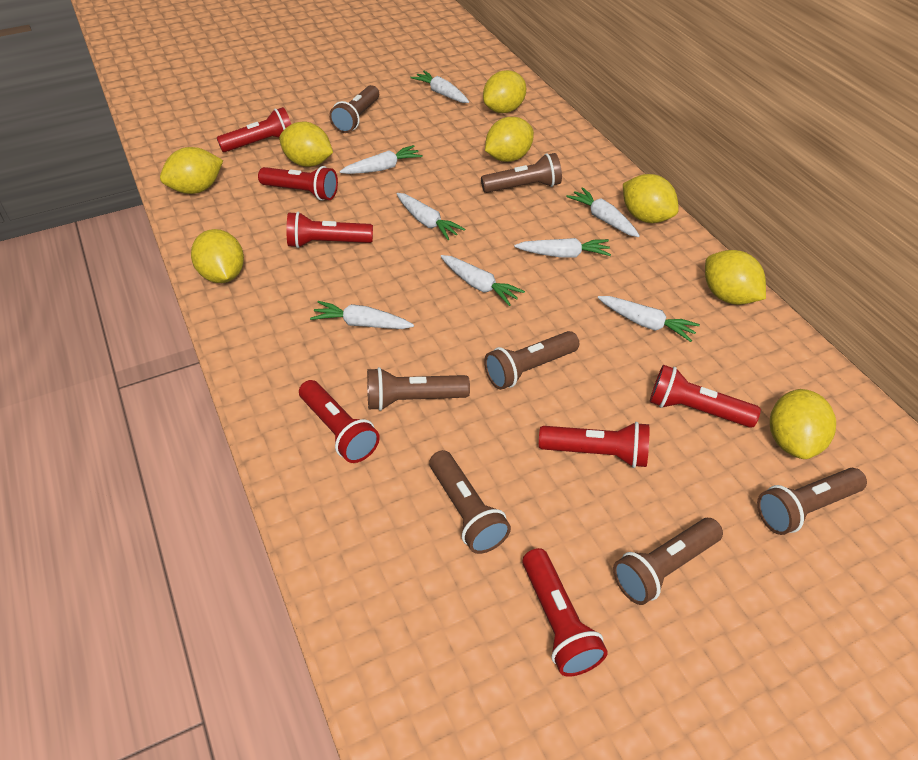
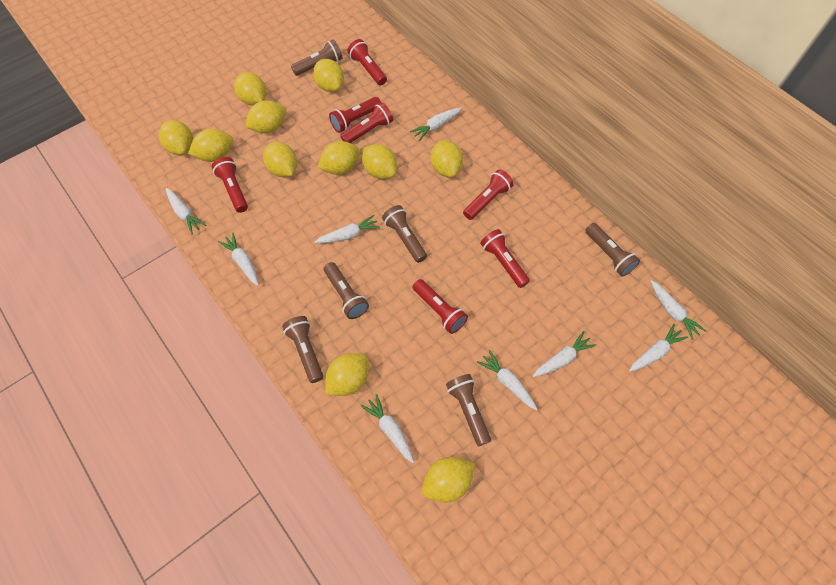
brown flashlight: 7 -> 6
white carrot: 8 -> 9
yellow lemon: 8 -> 11

